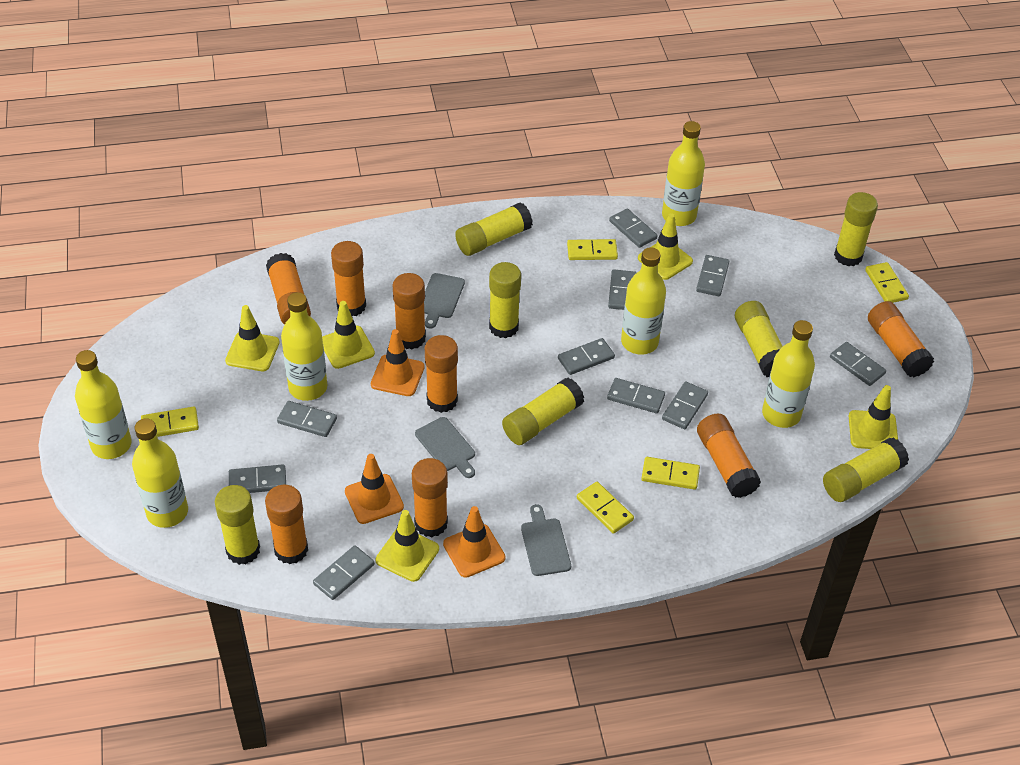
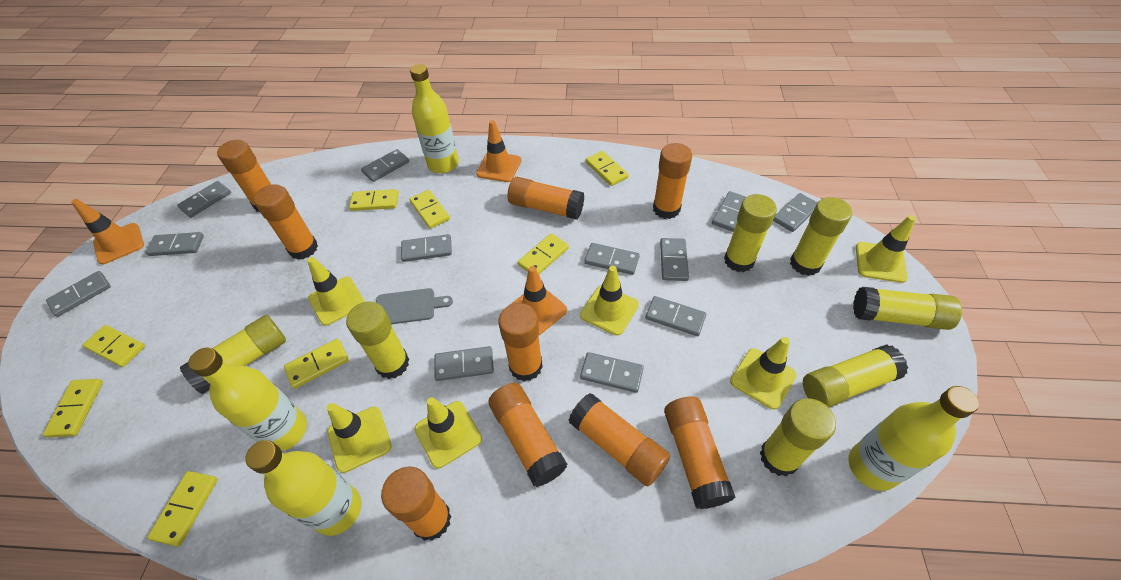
grey cutting board: 3 -> 1
grey domino: 10 -> 12
orange glue stick: 8 -> 9
yellow bottle: 6 -> 4
yellow domino: 5 -> 8
yellow traffic cone: 5 -> 6

